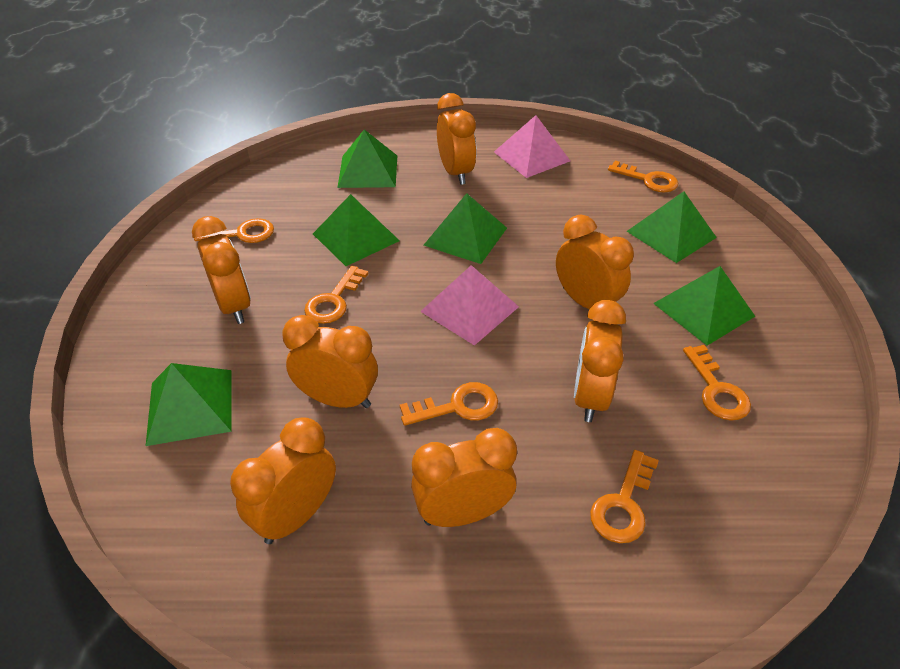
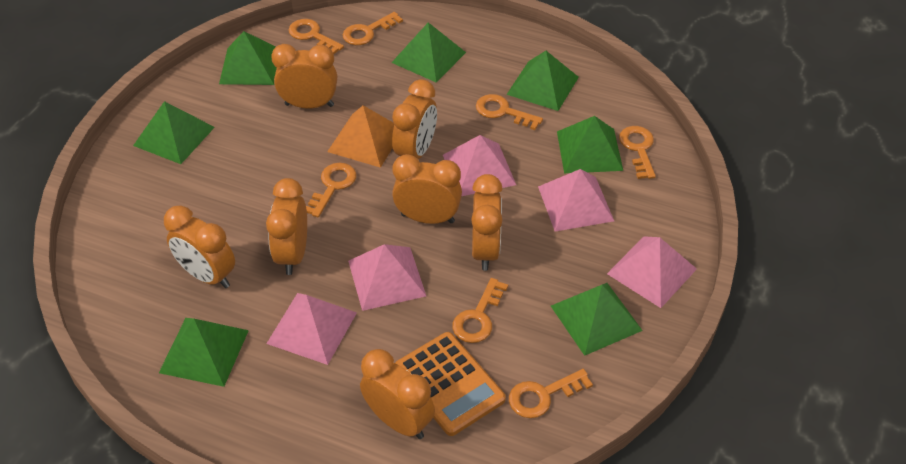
green pyramid: 6 -> 7
orange calculator: 0 -> 1
orange key: 6 -> 7
orange pyramid: 0 -> 1
pink pyramid: 2 -> 5

